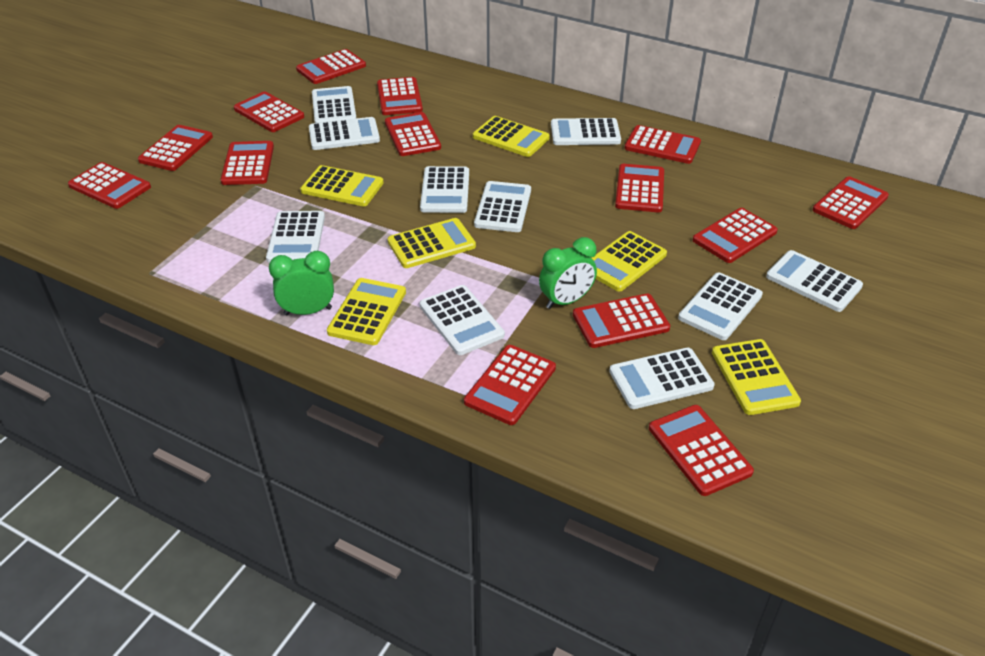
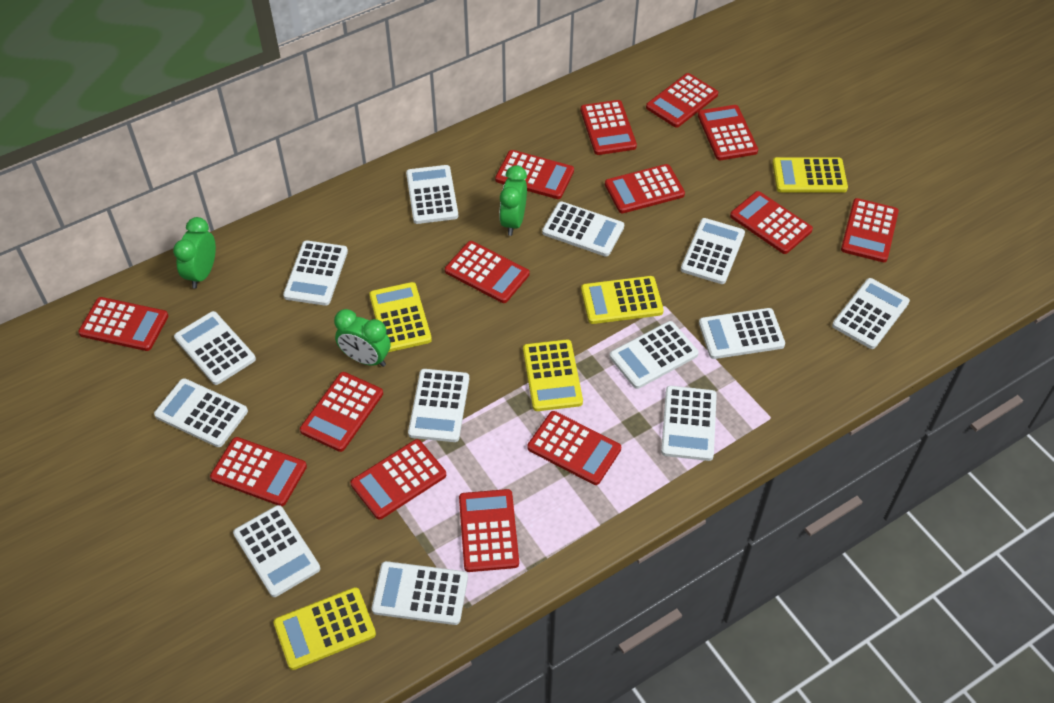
green clock: 2 -> 3
white calculator: 10 -> 13
yellow calculator: 6 -> 5

